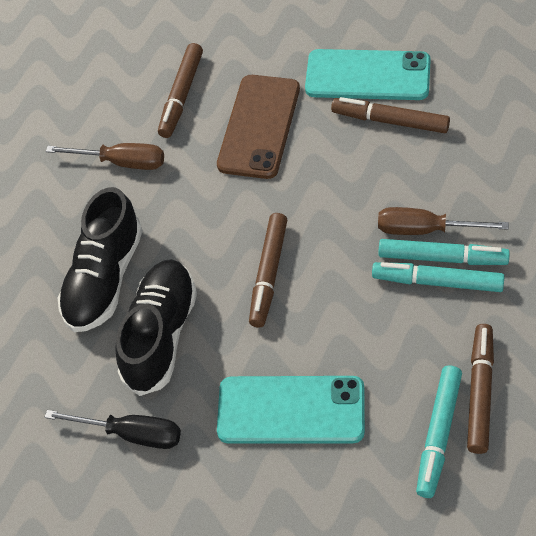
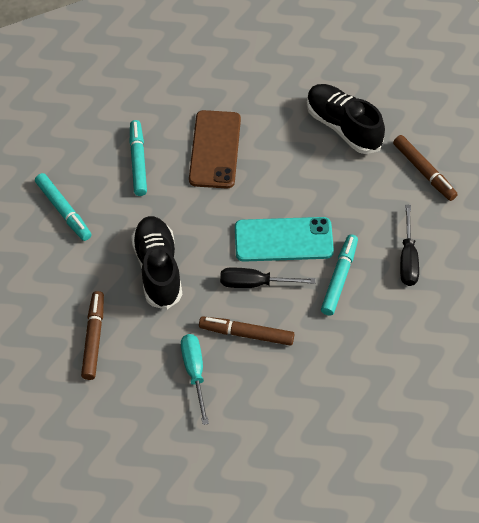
black screwdriver: 1 -> 2
brown marker: 4 -> 3
brown screwdriver: 2 -> 0
turquoise phone: 2 -> 1
turquoise screwdriver: 0 -> 1

